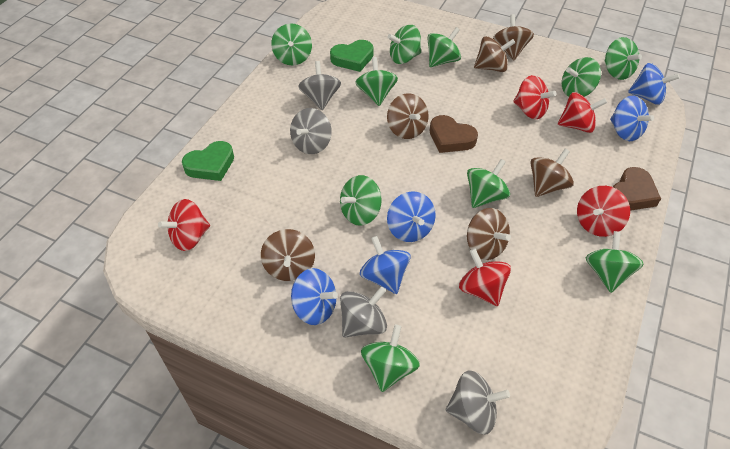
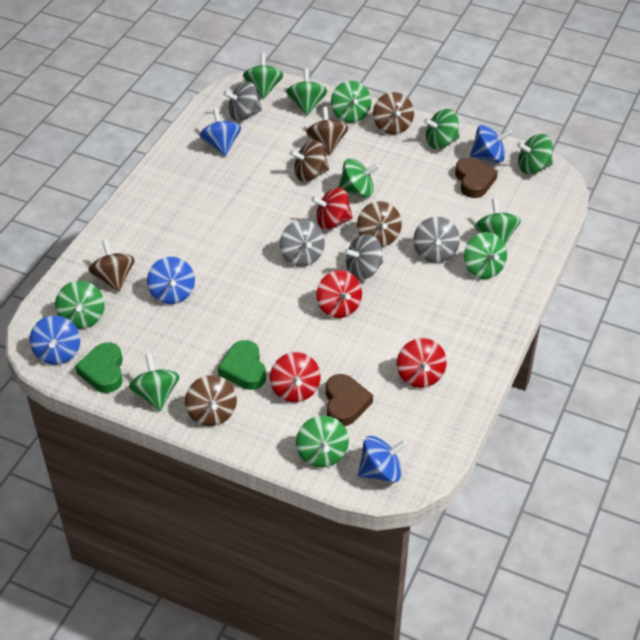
green spinning top: 10 -> 11
red spinning top: 5 -> 4

